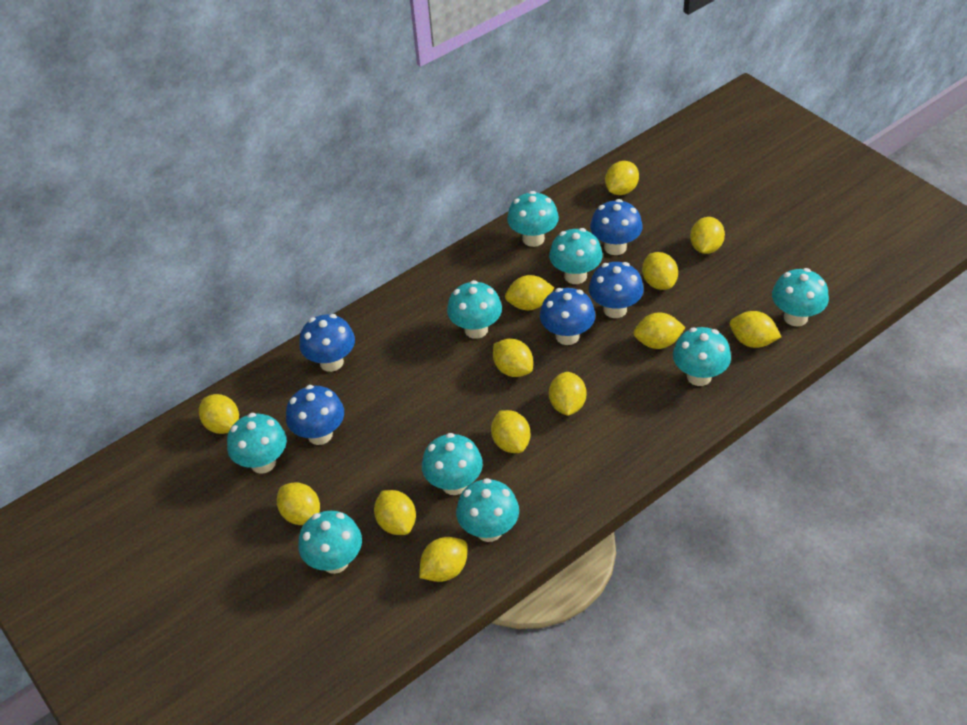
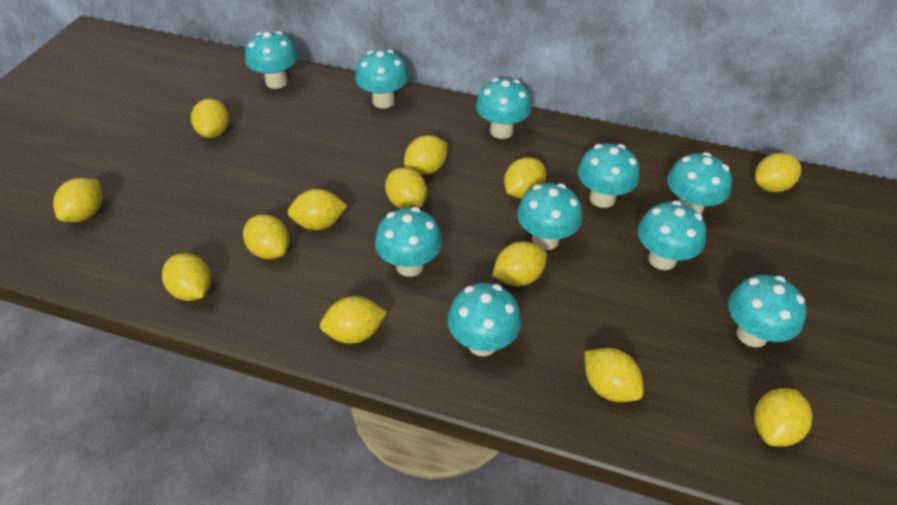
blue mushroom: 5 -> 0
turquoise mushroom: 9 -> 10

